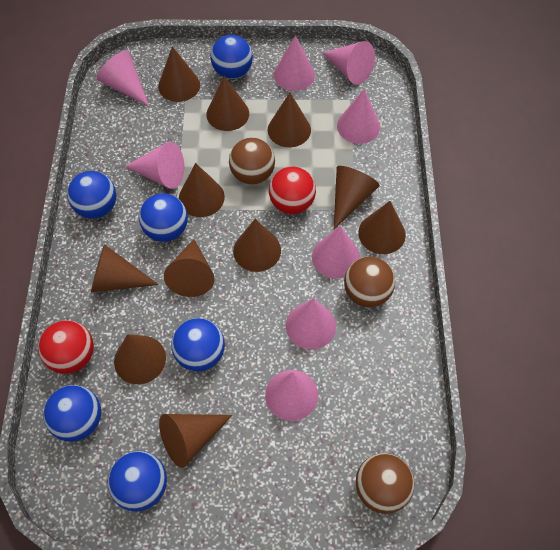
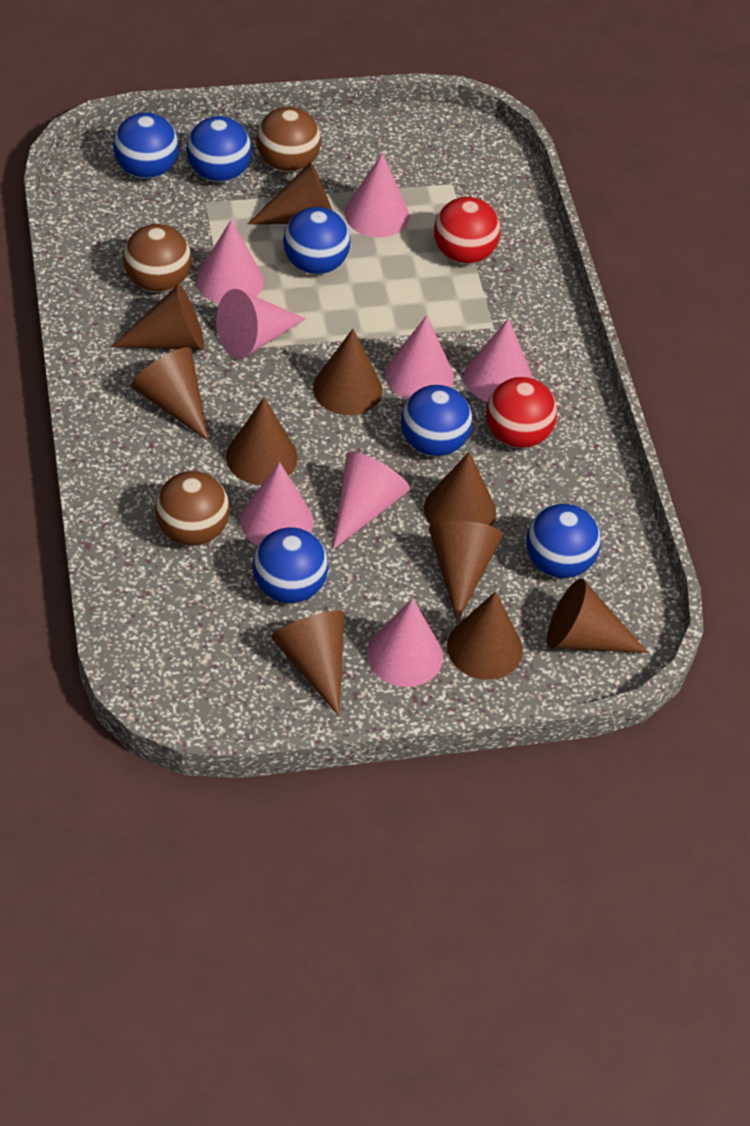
brown cone: 11 -> 10

